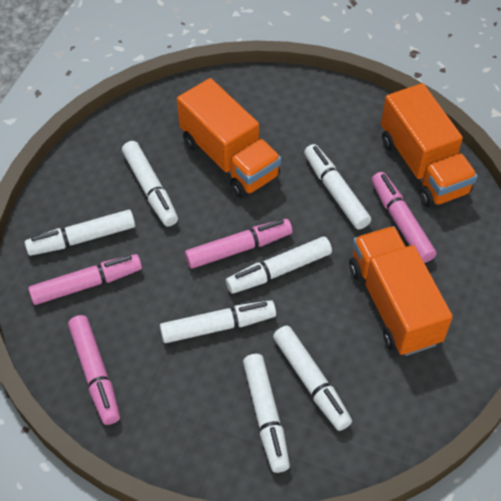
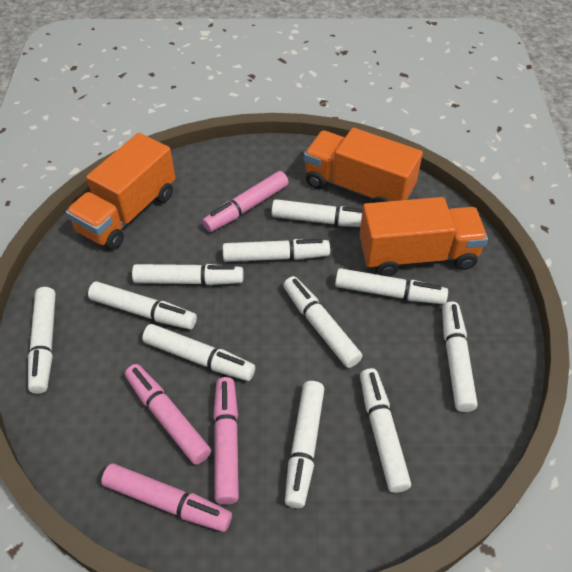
white marker: 7 -> 11

